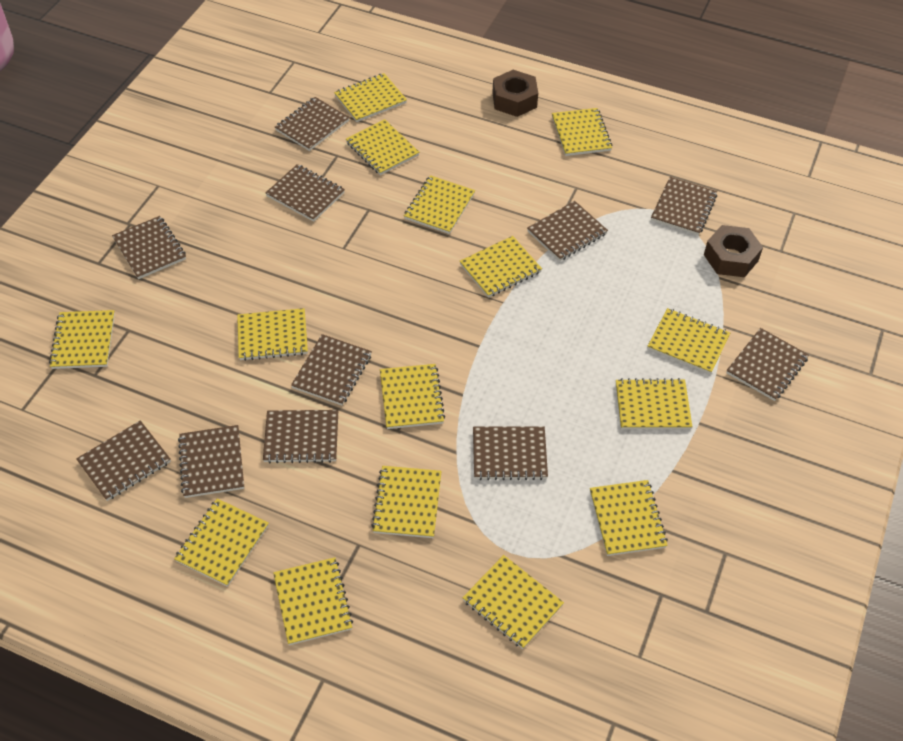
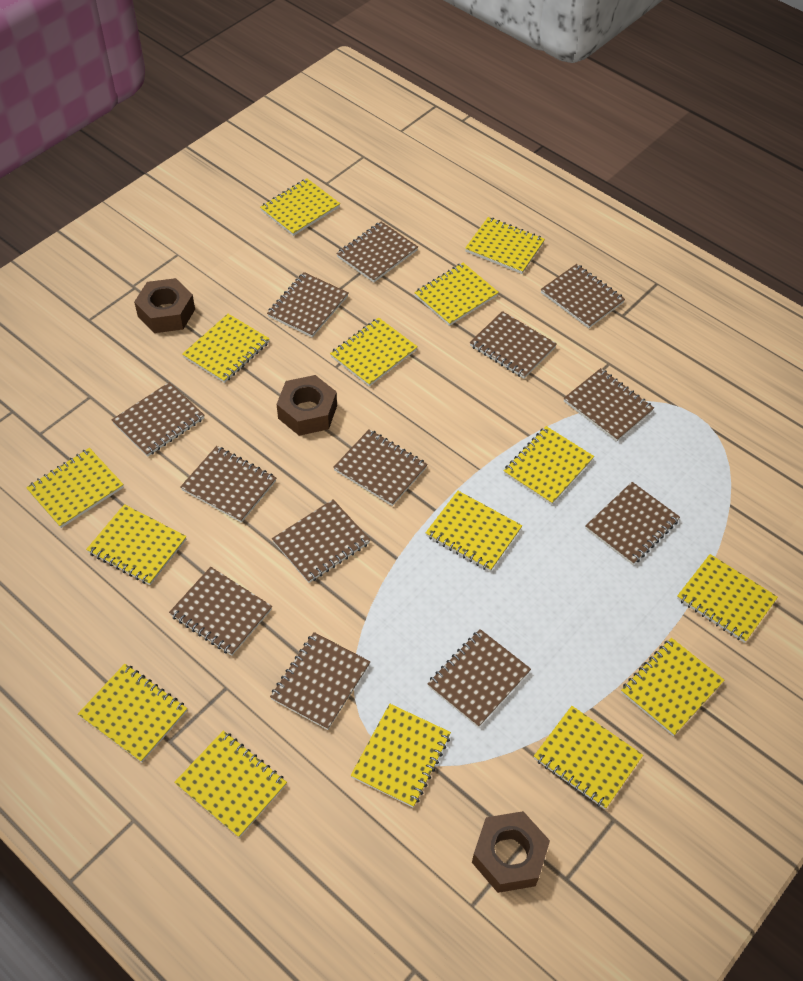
brown notebook: 11 -> 13
brown nut: 2 -> 3

